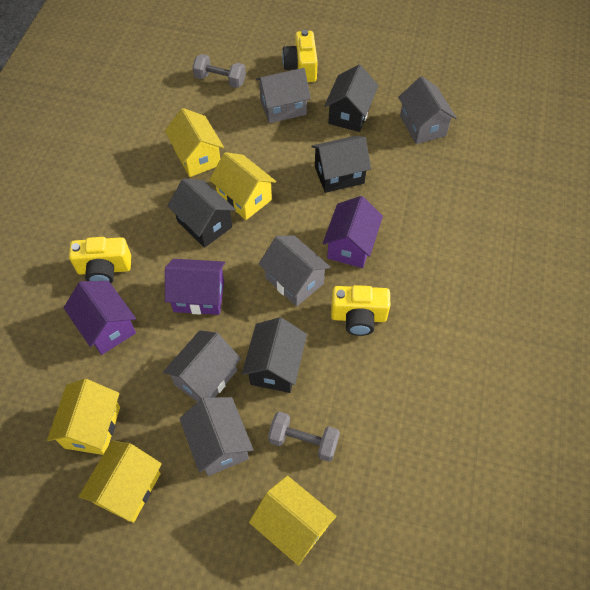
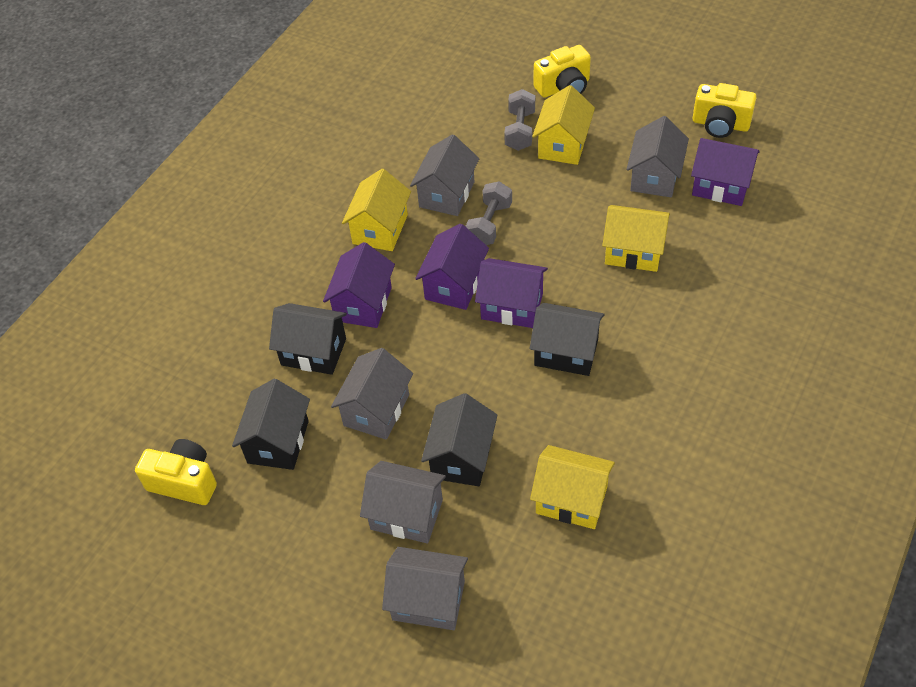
purple house: 3 -> 4
yellow house: 5 -> 4

